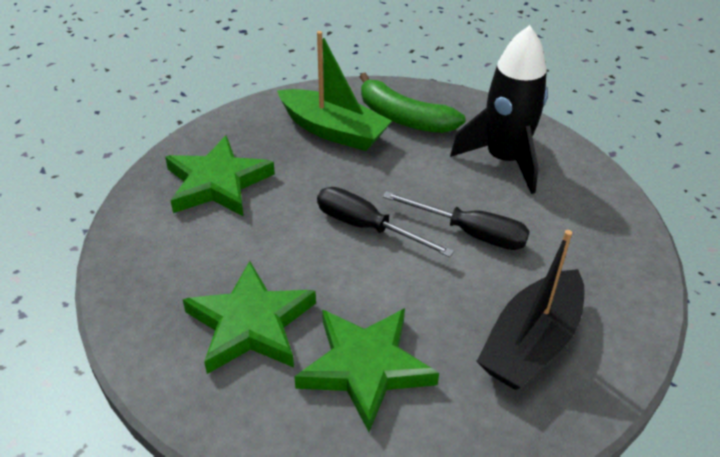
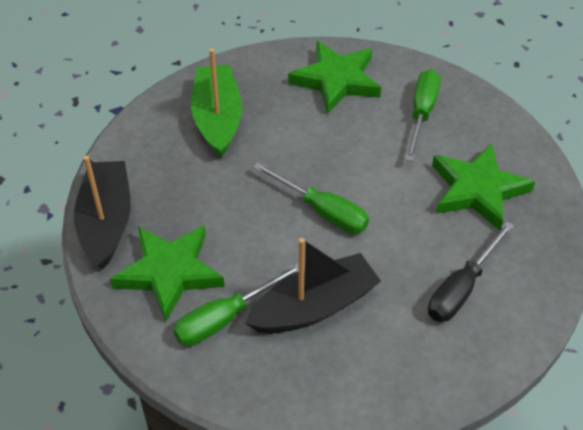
black boat: 1 -> 2
black rocket: 1 -> 0
black screwdriver: 2 -> 1
green banana: 1 -> 0
green screwdriver: 0 -> 3

